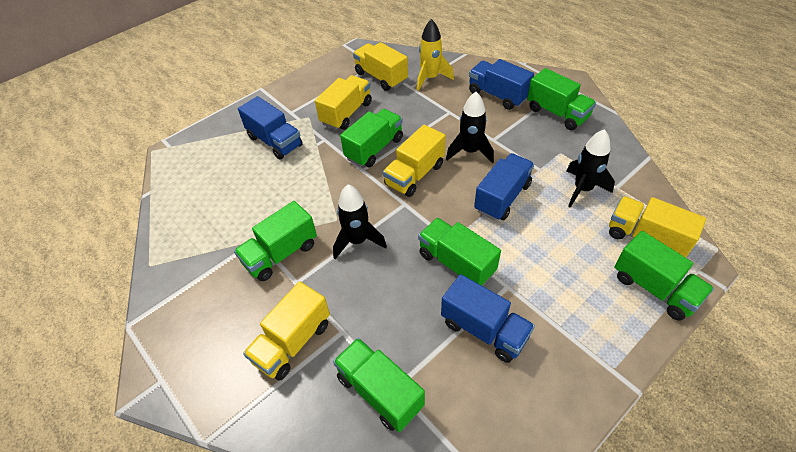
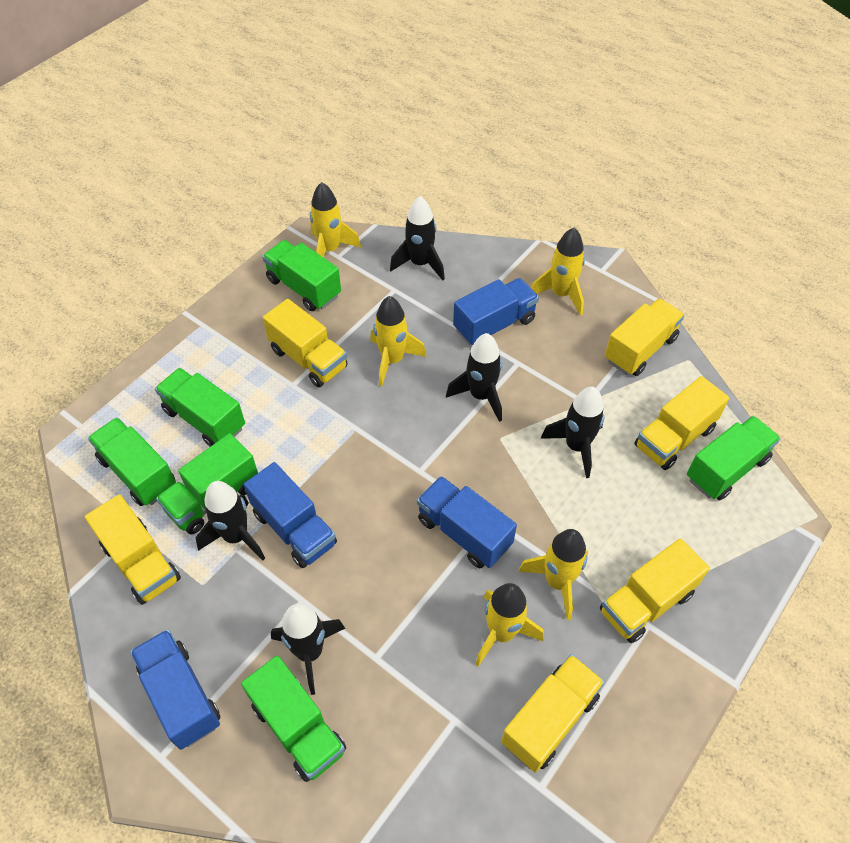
black rocket: 3 -> 5
yellow rocket: 1 -> 5
yellow truck: 5 -> 6

